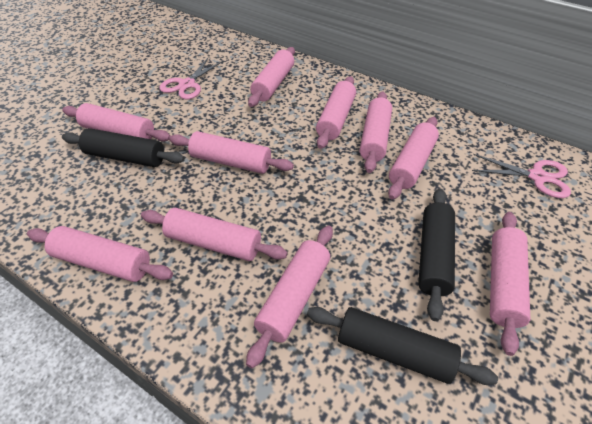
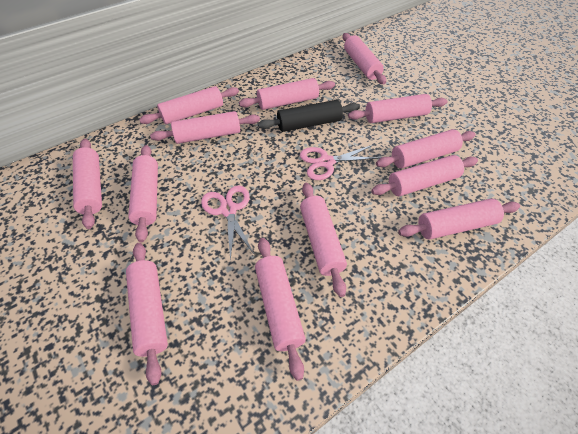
black rolling pin: 3 -> 1
pink rolling pin: 10 -> 13

